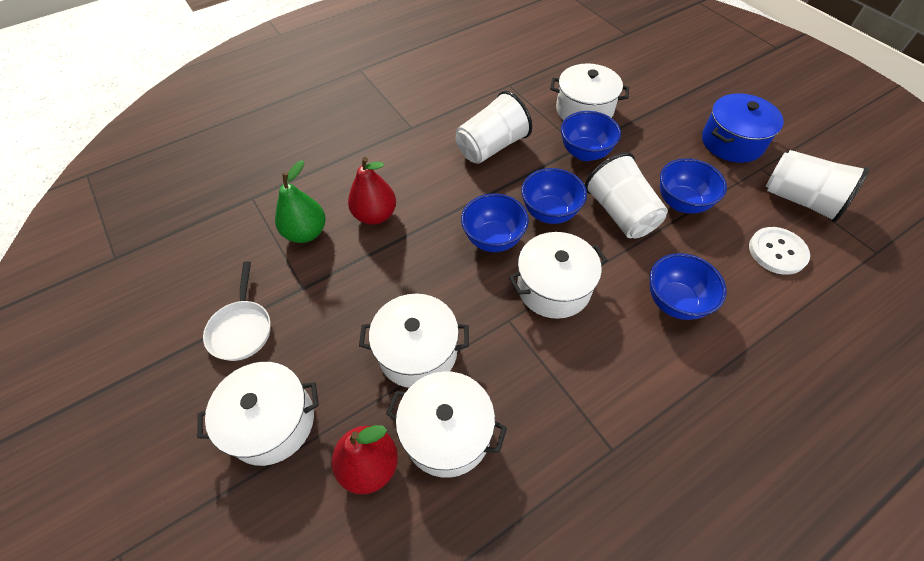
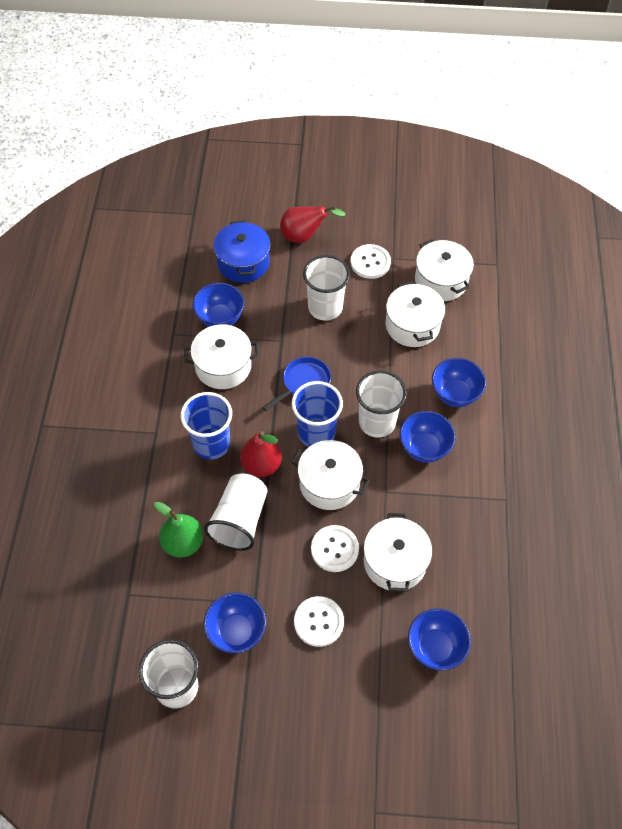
blue cup: 0 -> 2
blue pan: 0 -> 1
white button: 1 -> 3
white cup: 3 -> 4
white pan: 1 -> 0

